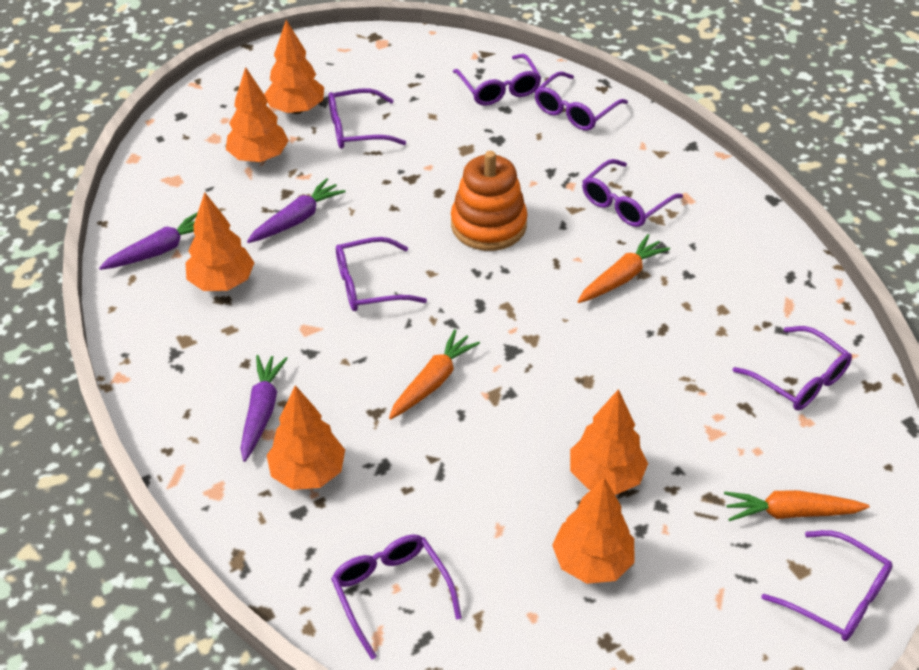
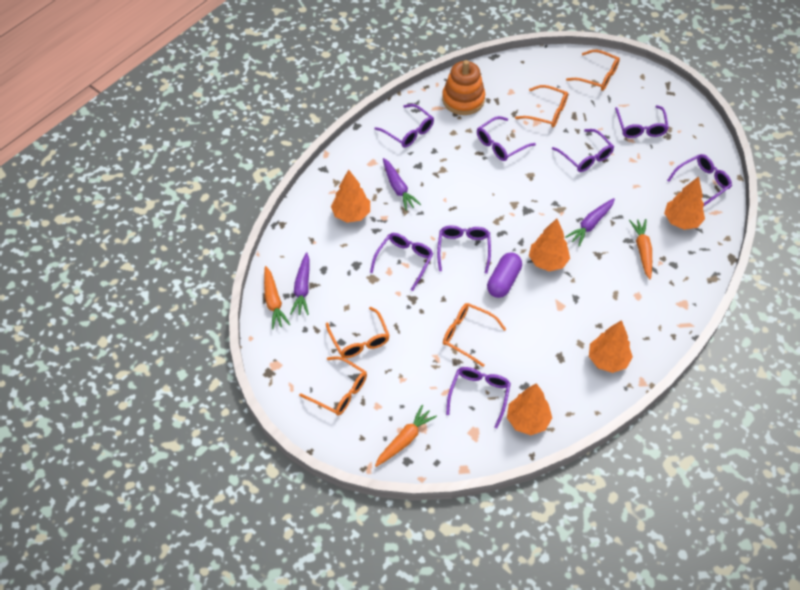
orange glasses: 0 -> 5
orange tree: 6 -> 5
purple capsule: 0 -> 1

